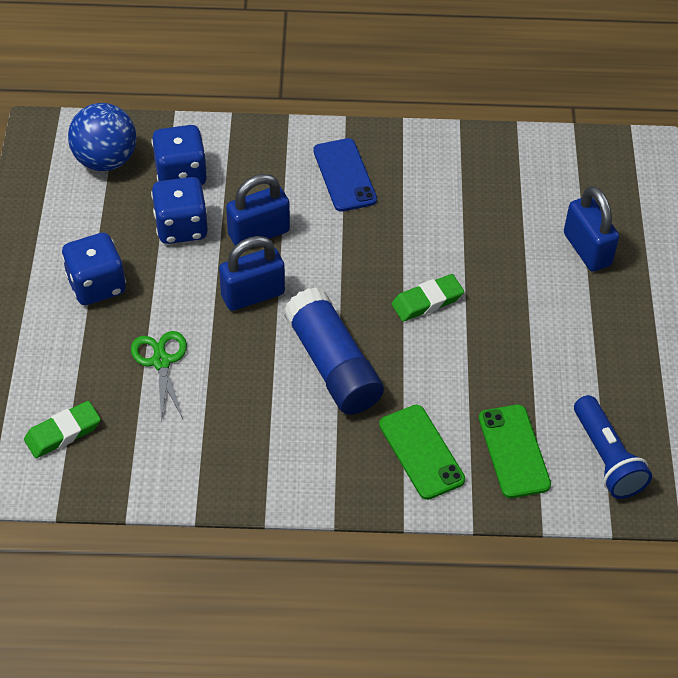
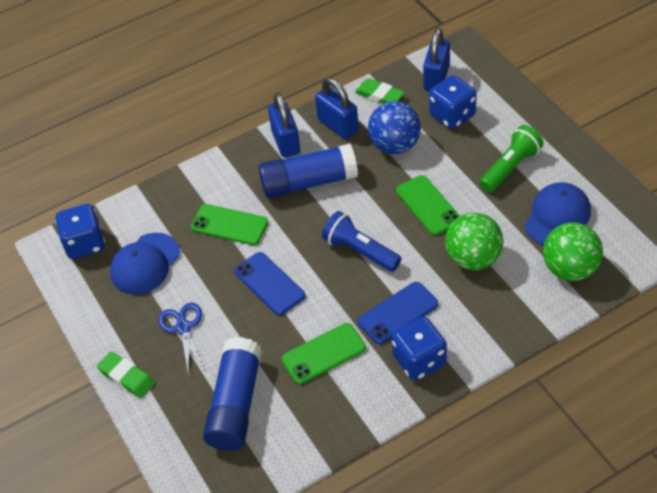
blue cap: 0 -> 2
blue glue stick: 1 -> 2
blue phone: 1 -> 2
blue scissors: 0 -> 1
green ball: 0 -> 2
green flashlight: 0 -> 1
green phone: 2 -> 3
green scissors: 1 -> 0

